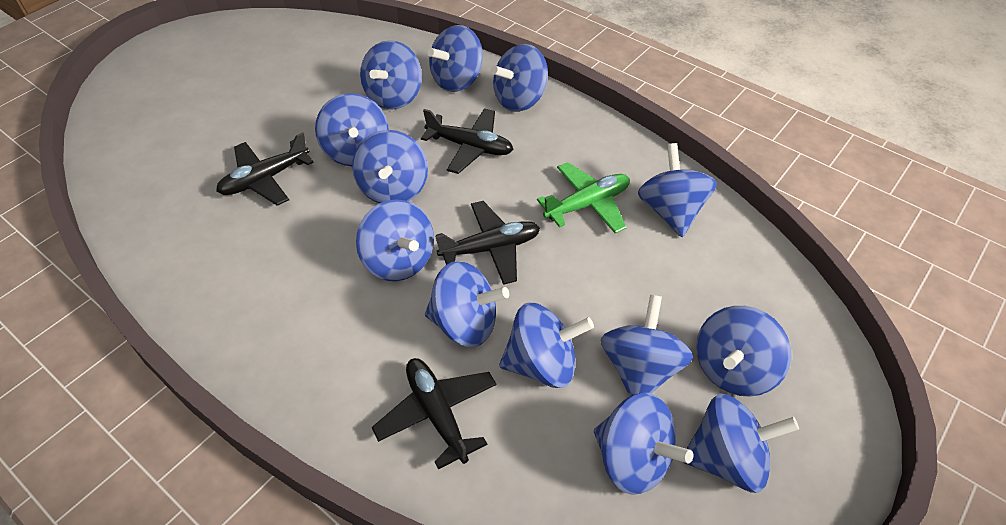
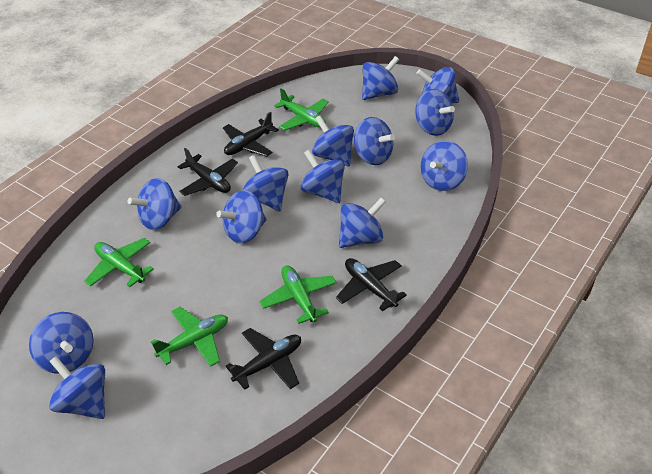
green plane: 1 -> 4

